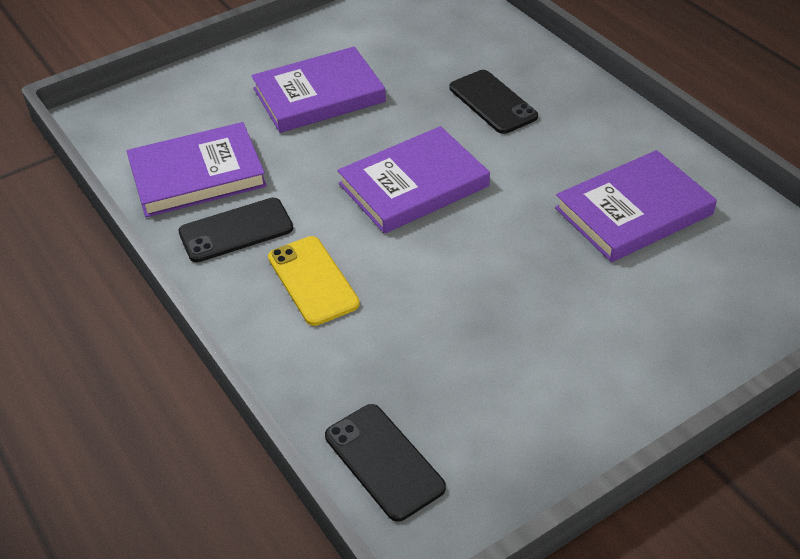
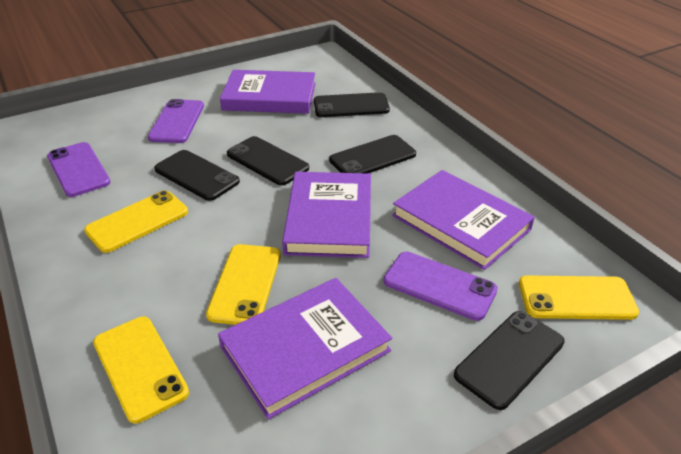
black phone: 3 -> 5
purple phone: 0 -> 3
yellow phone: 1 -> 4

